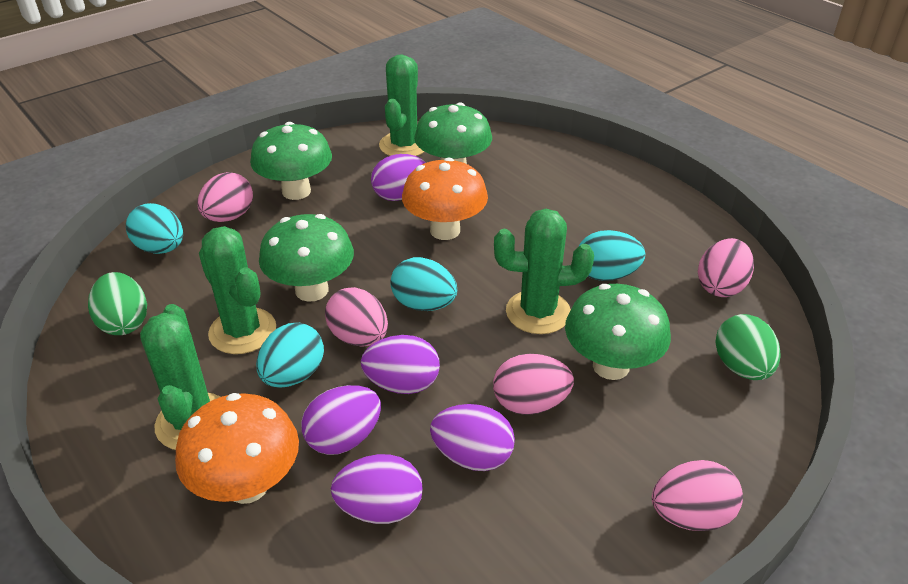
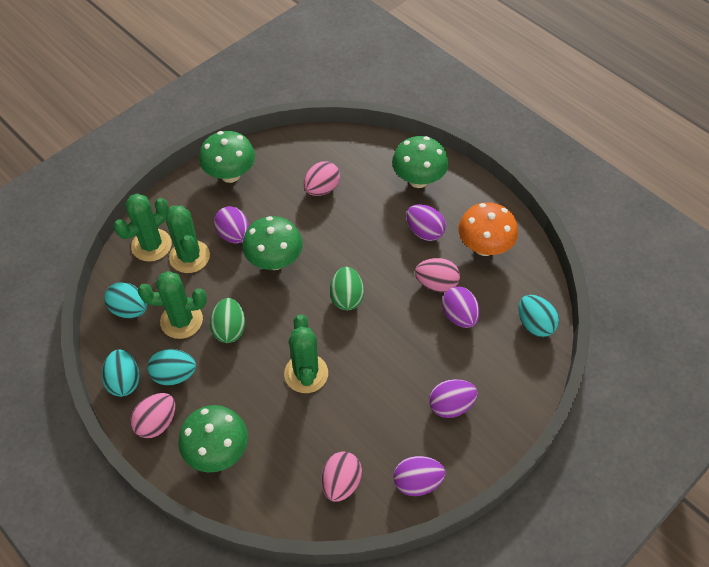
orange mushroom: 2 -> 1
pink egg: 5 -> 4

